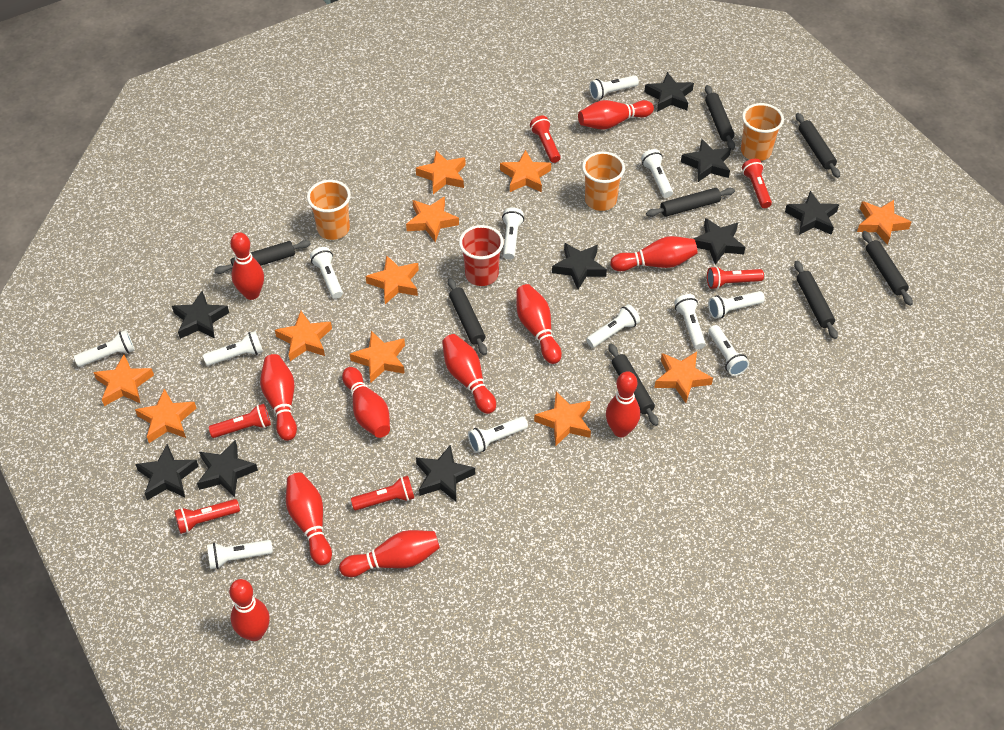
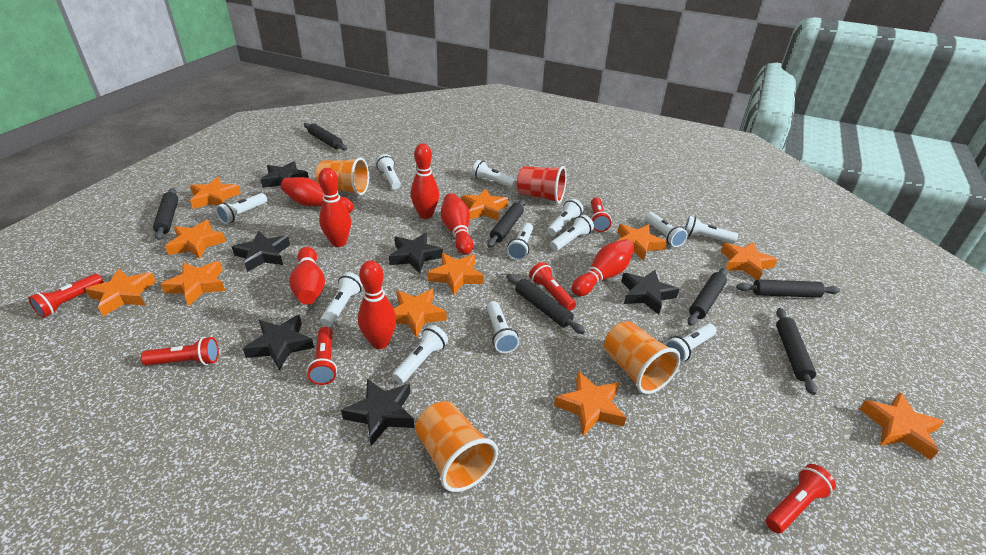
black rolling pin: 8 -> 7
black star: 9 -> 6
red bowling pin: 11 -> 7

